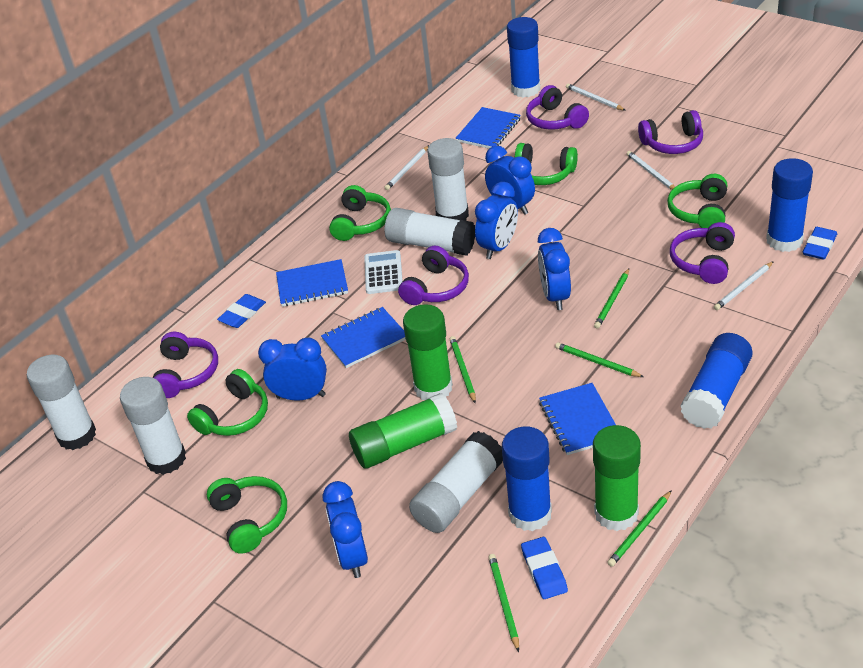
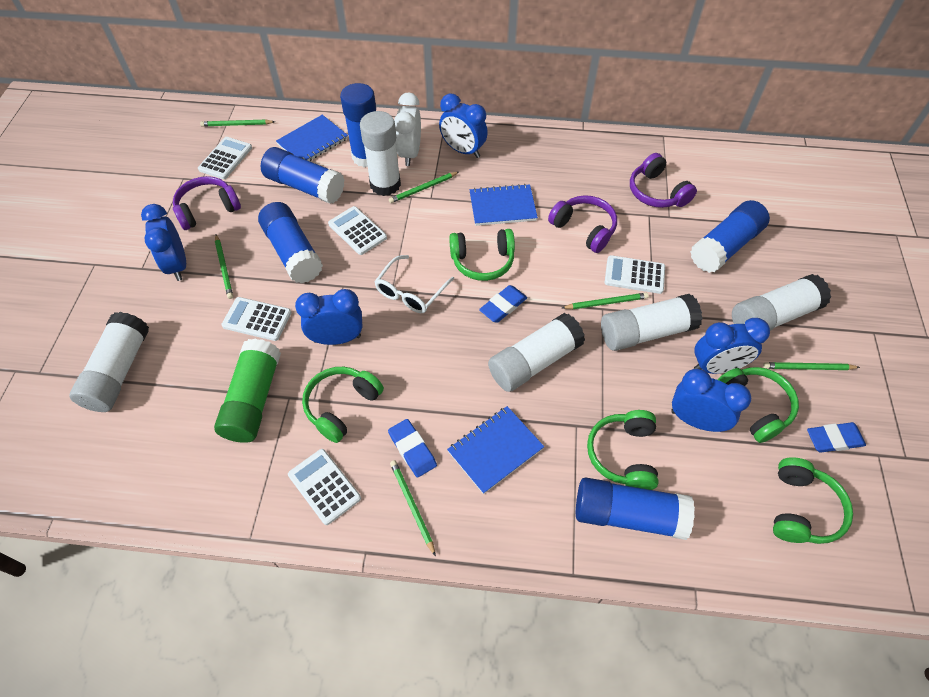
blue glue stick: 4 -> 5
blue notebook: 4 -> 3
green glue stick: 3 -> 1
green pencil: 5 -> 6
purple headphones: 5 -> 3
white calculator: 1 -> 5
white clock: 0 -> 1
white glasses: 0 -> 1
white pencil: 4 -> 0

